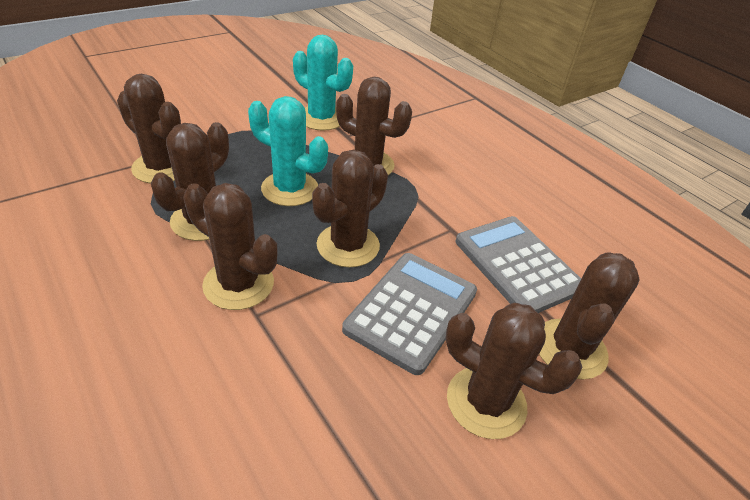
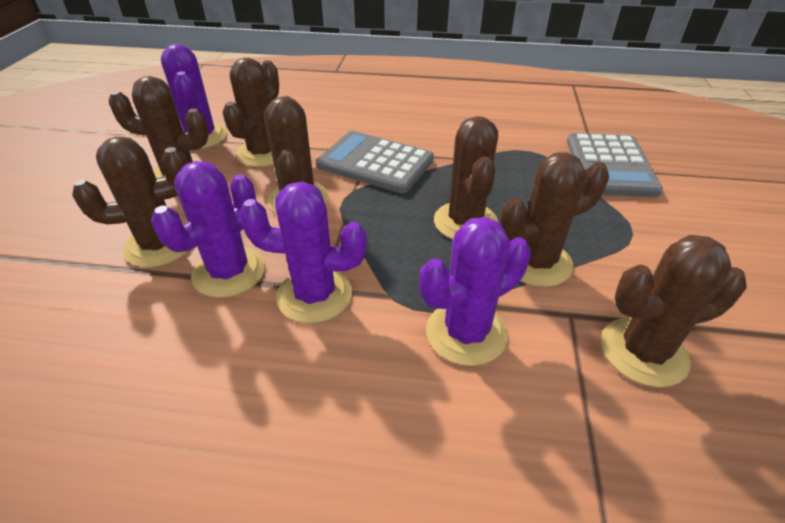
purple cactus: 0 -> 4
turquoise cactus: 2 -> 0

